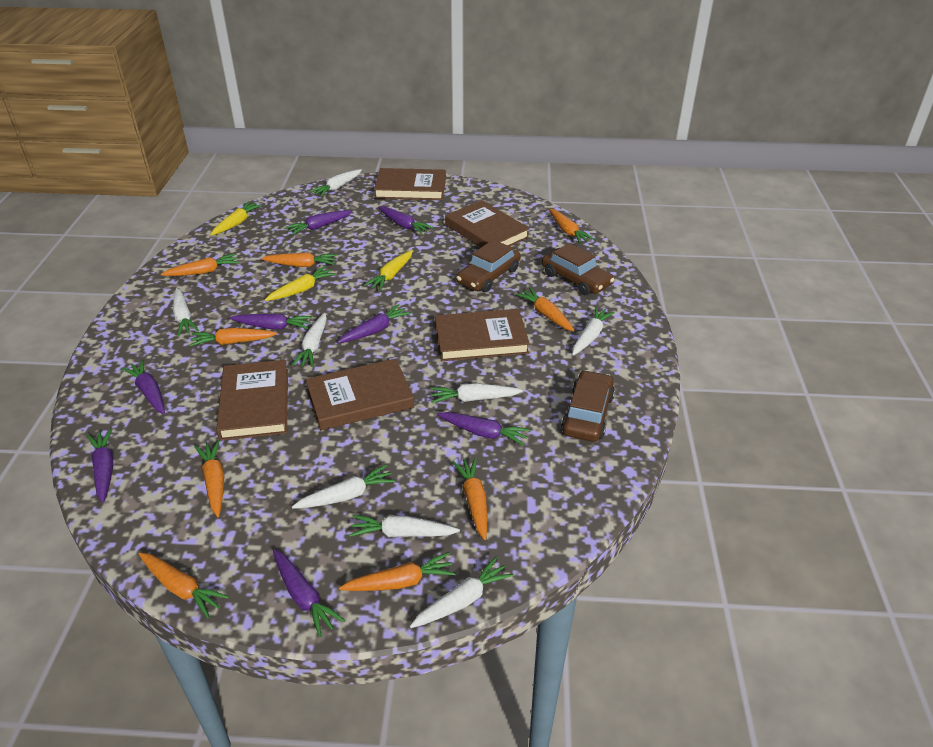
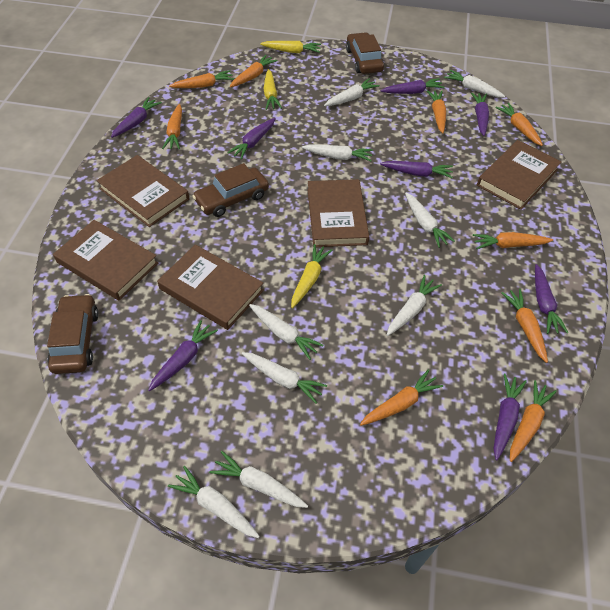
white carrot: 8 -> 9

